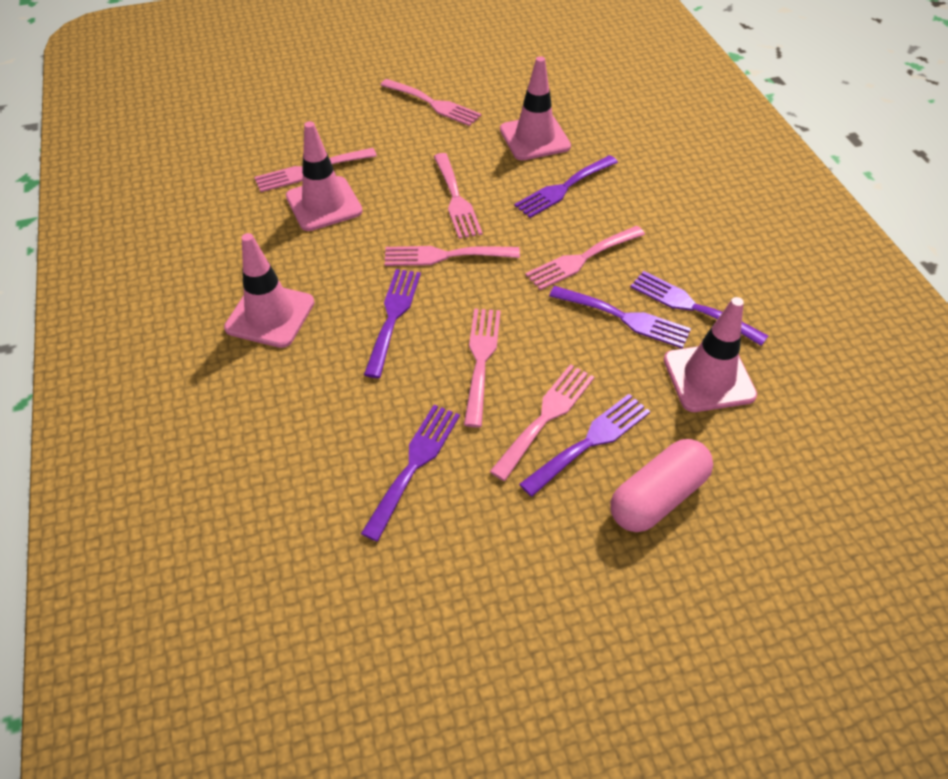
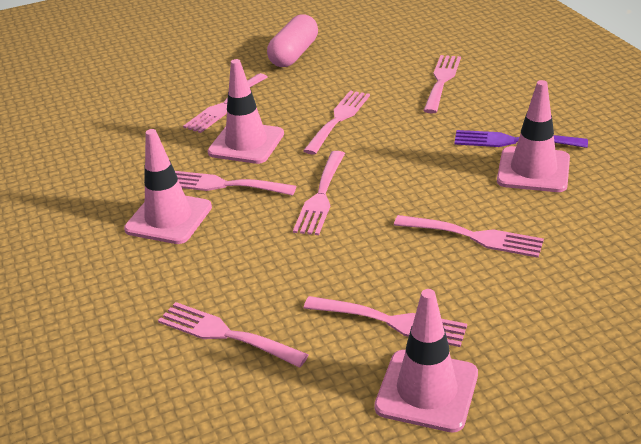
pink fork: 7 -> 8
purple fork: 6 -> 1

